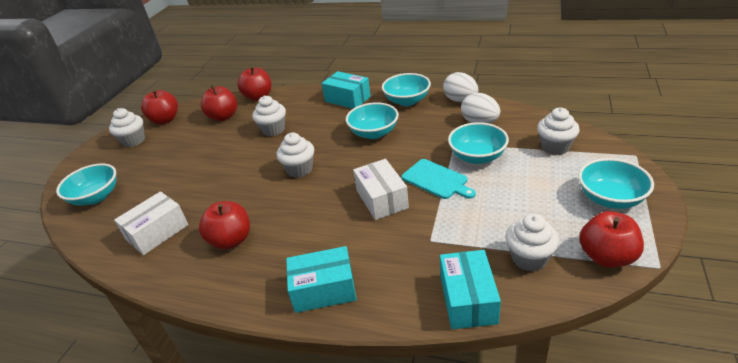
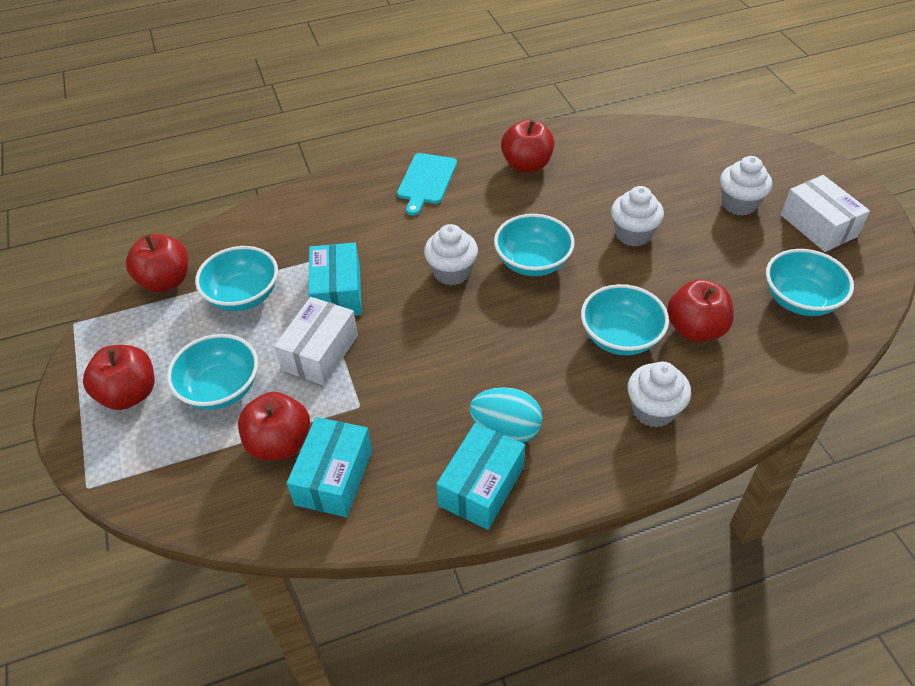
turquoise egg: 0 -> 1
white cupcake: 5 -> 4
white egg: 2 -> 0

